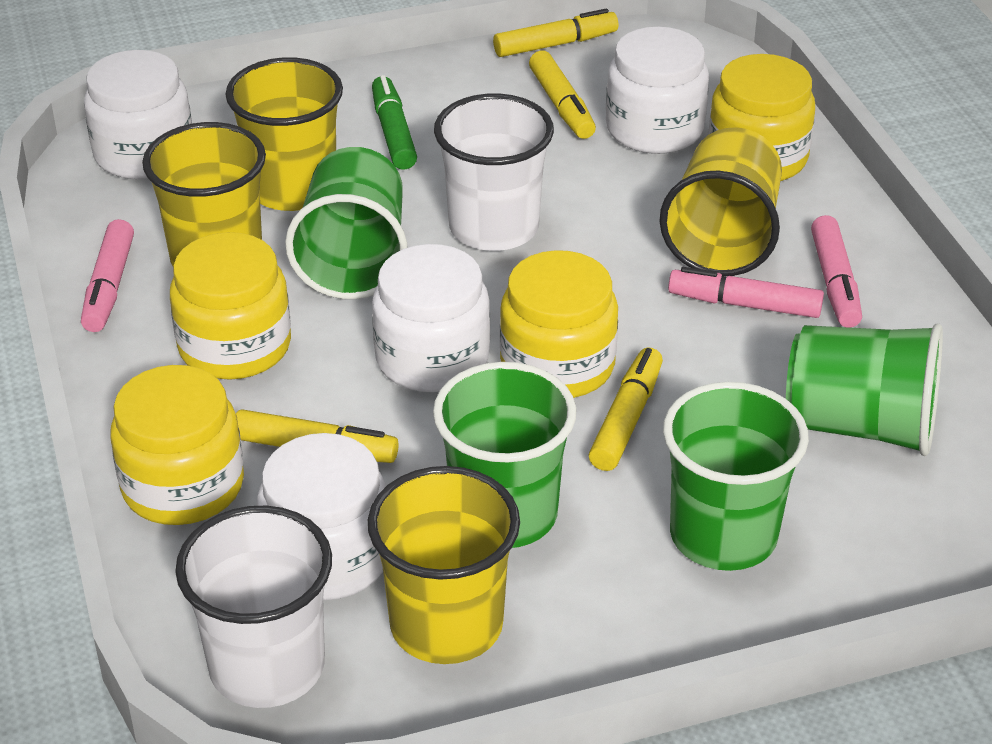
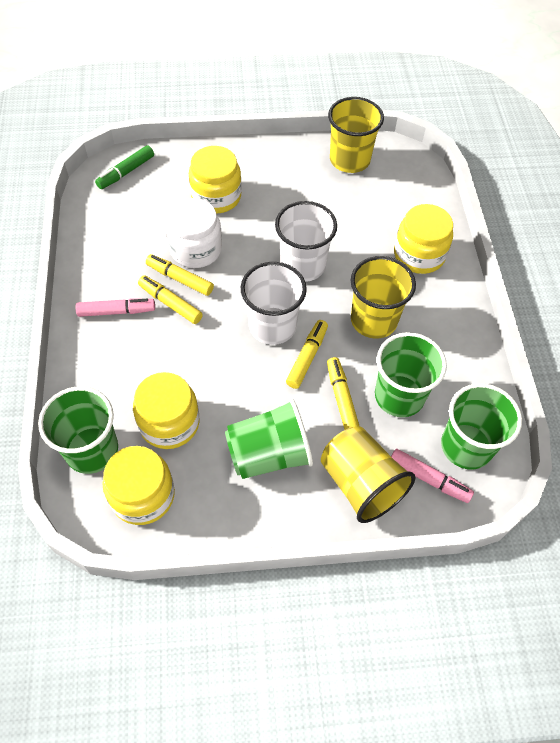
pink marker: 3 -> 2
white jar: 4 -> 1
yellow cup: 4 -> 3

